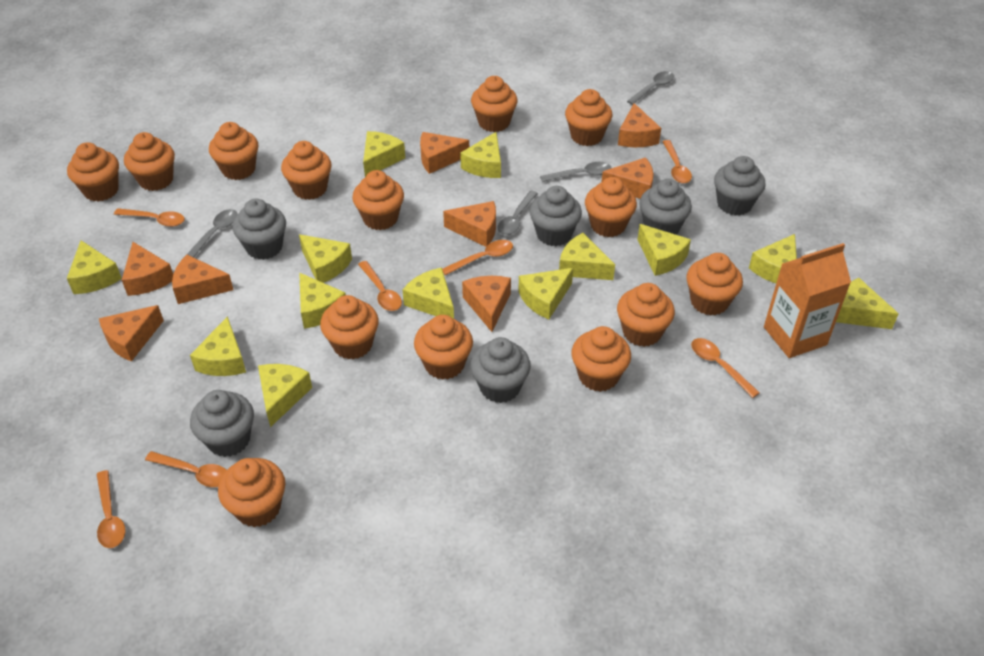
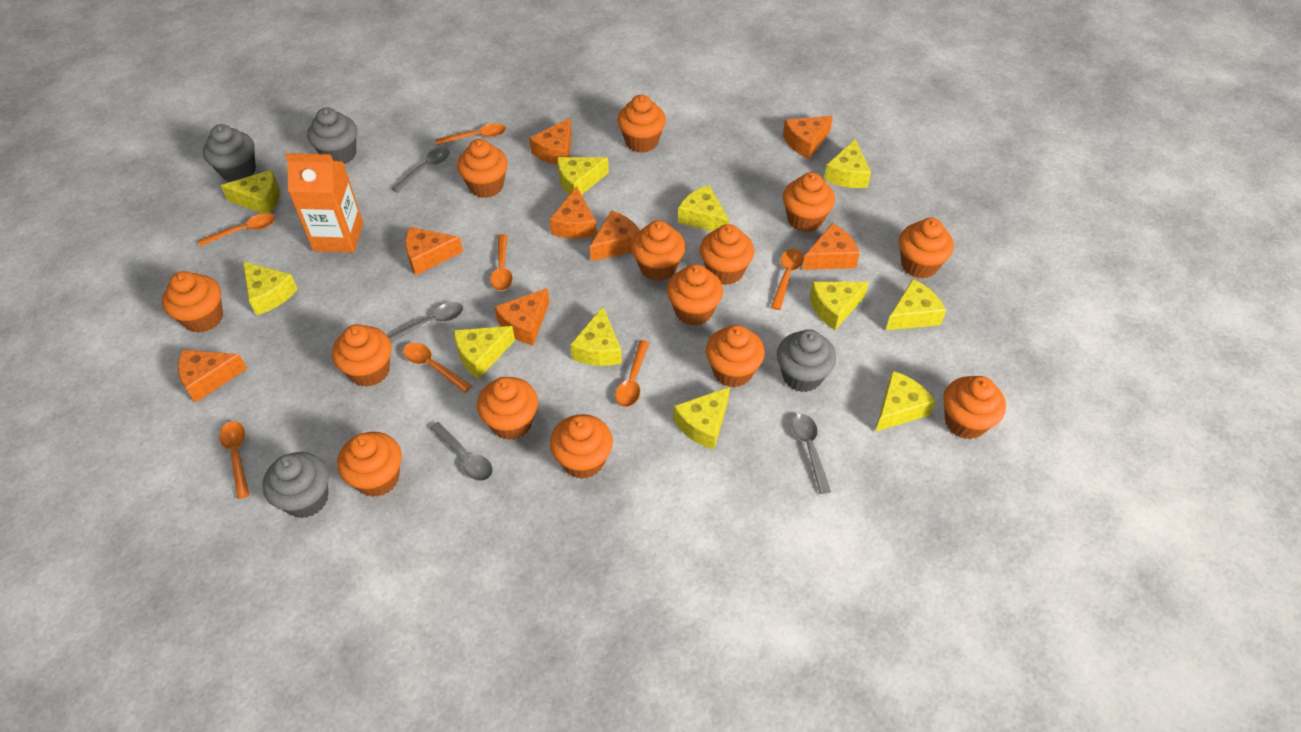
grey cupcake: 6 -> 4
yellow cheese: 13 -> 11

